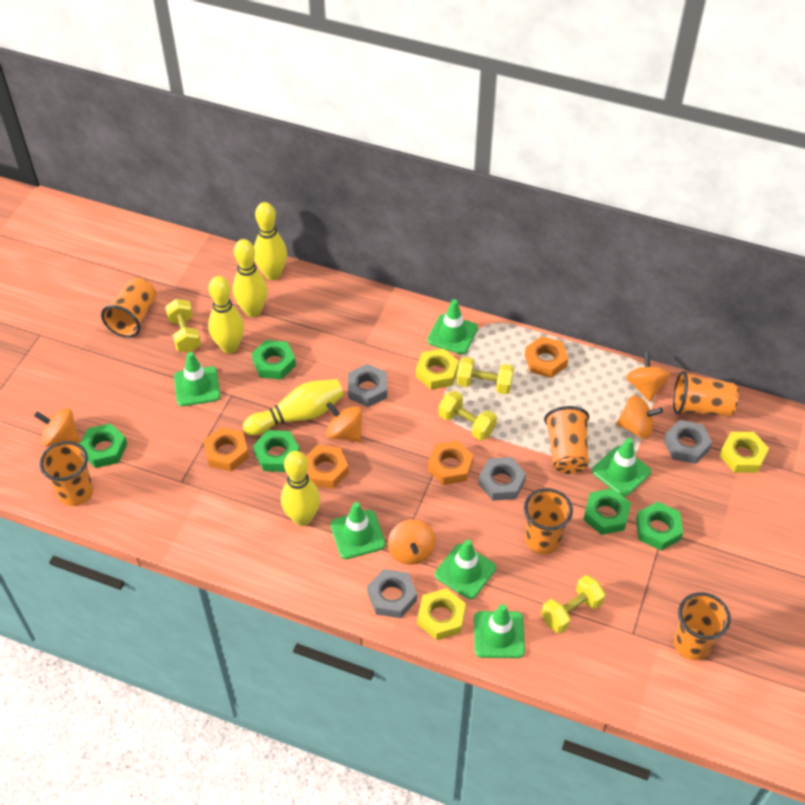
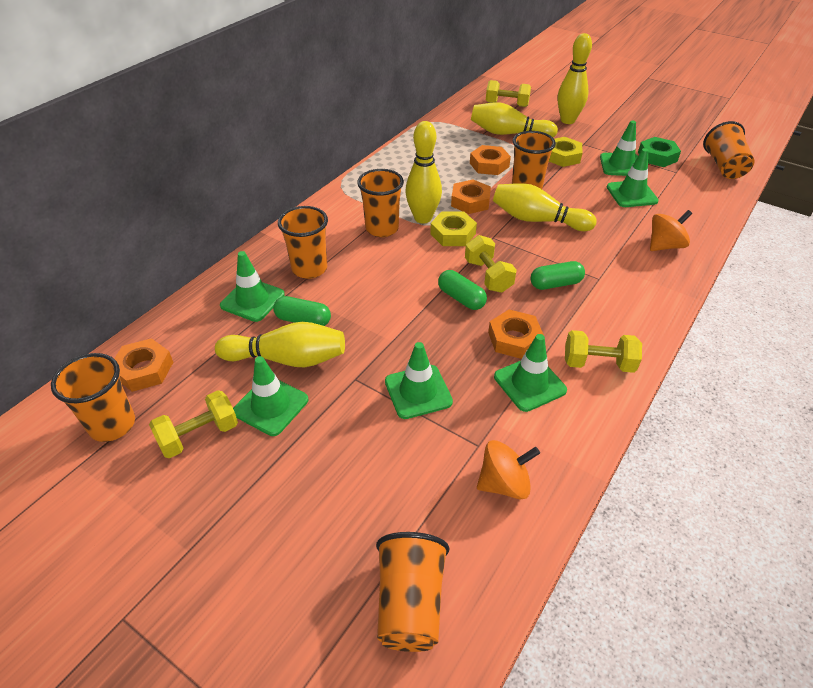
green capsule: 0 -> 3
green nut: 5 -> 1
grey nut: 4 -> 0
orange spinning top: 5 -> 2
yellow nut: 3 -> 2

